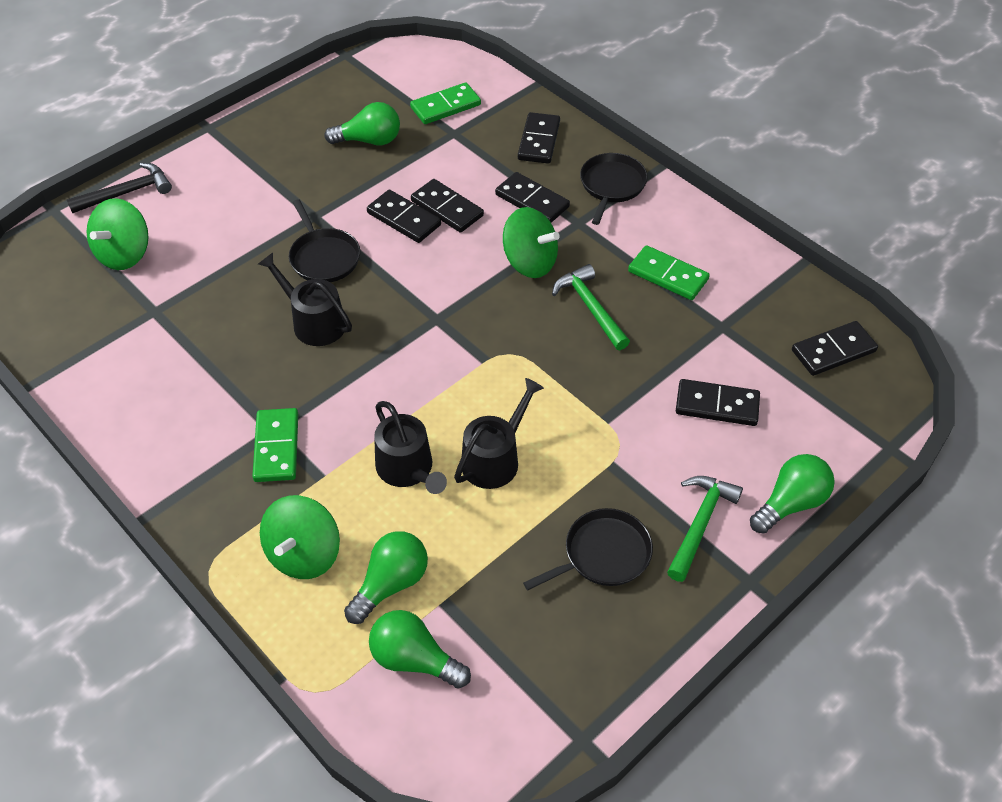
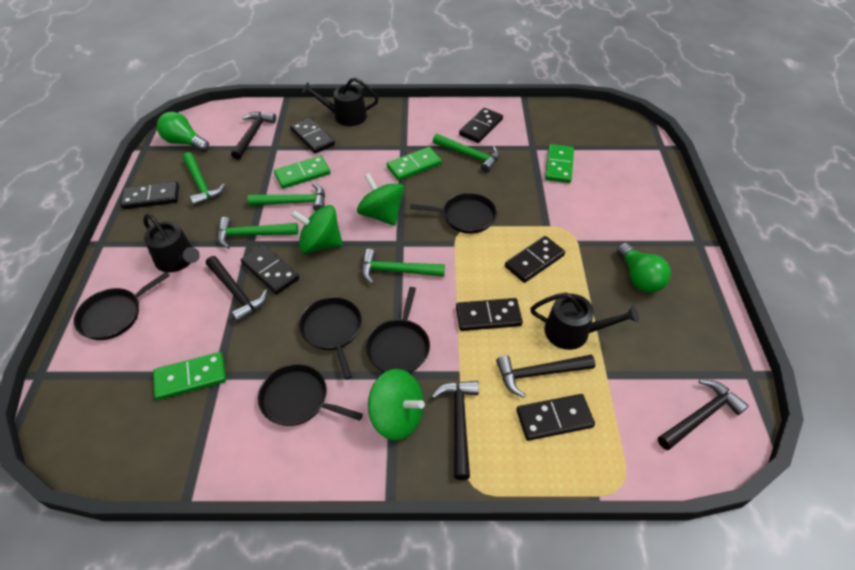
black domino: 6 -> 7
black hammer: 1 -> 5
black pan: 3 -> 5
green domino: 3 -> 4
green hammer: 2 -> 5
green light bulb: 4 -> 2

